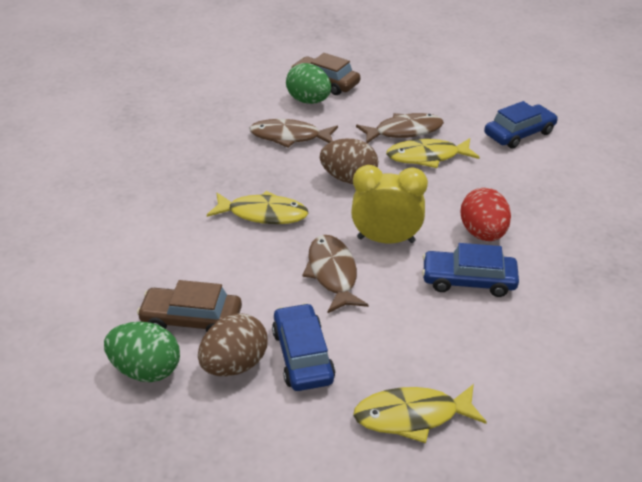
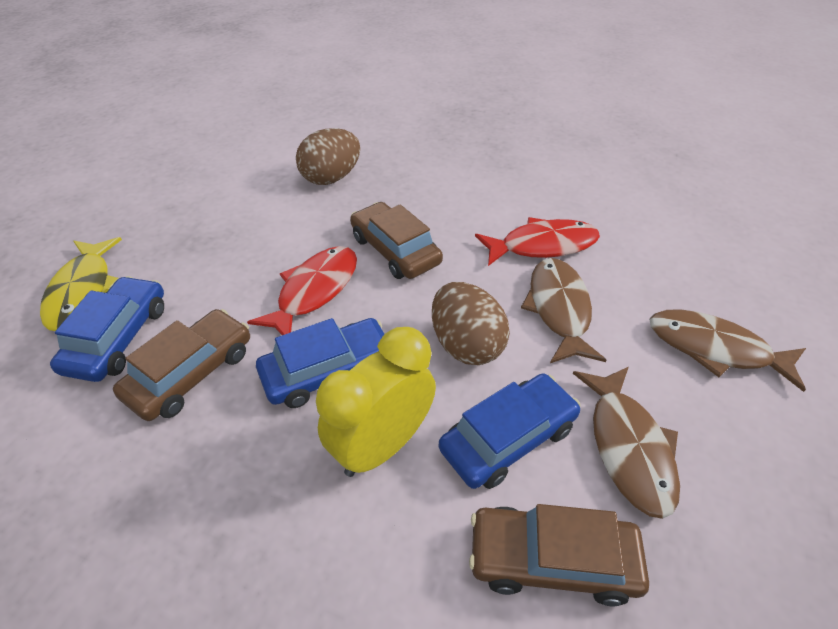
brown car: 2 -> 3
green egg: 2 -> 0
red egg: 1 -> 0
red fish: 0 -> 2
yellow fish: 3 -> 1

